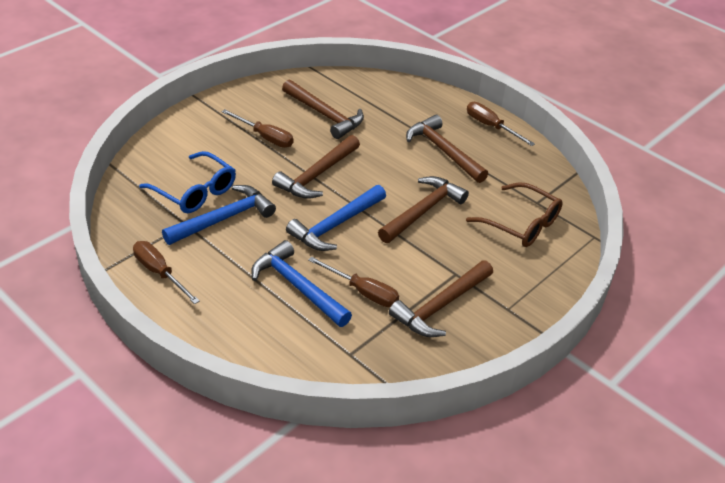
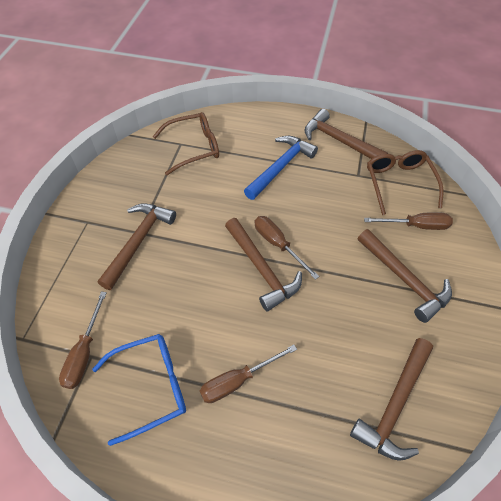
blue hammer: 3 -> 1
brown glasses: 1 -> 2

